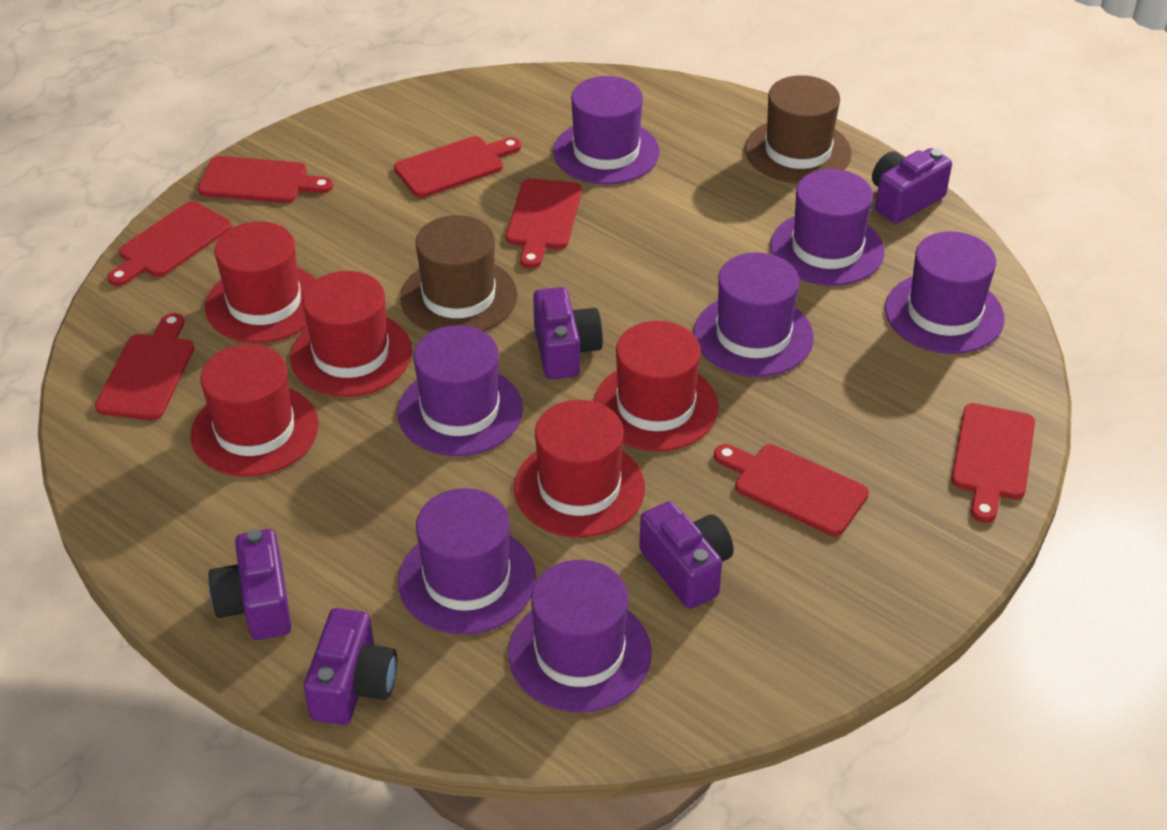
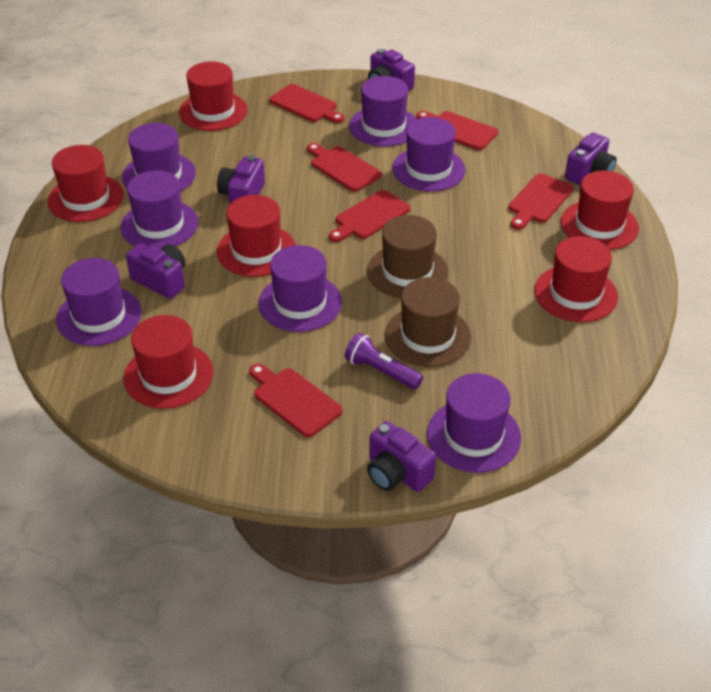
purple flashlight: 0 -> 1
red cutting board: 7 -> 6
red hat: 5 -> 6

